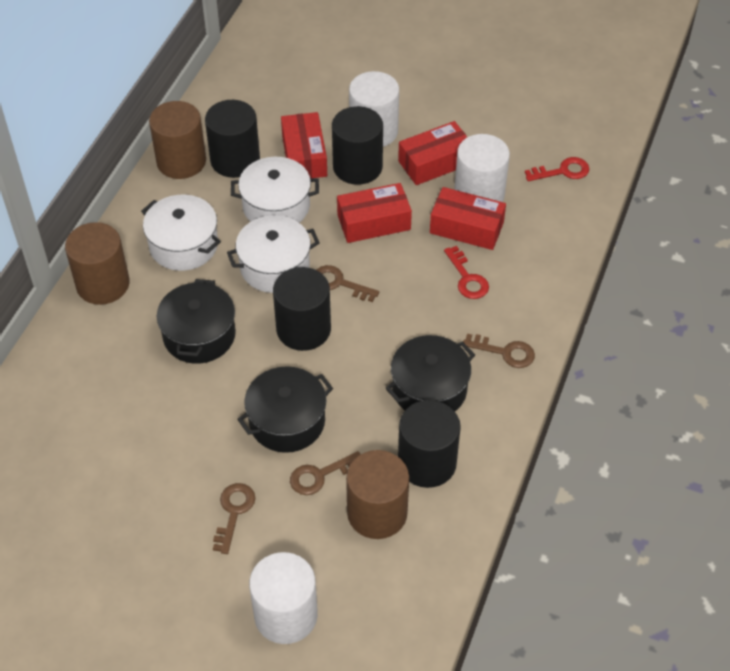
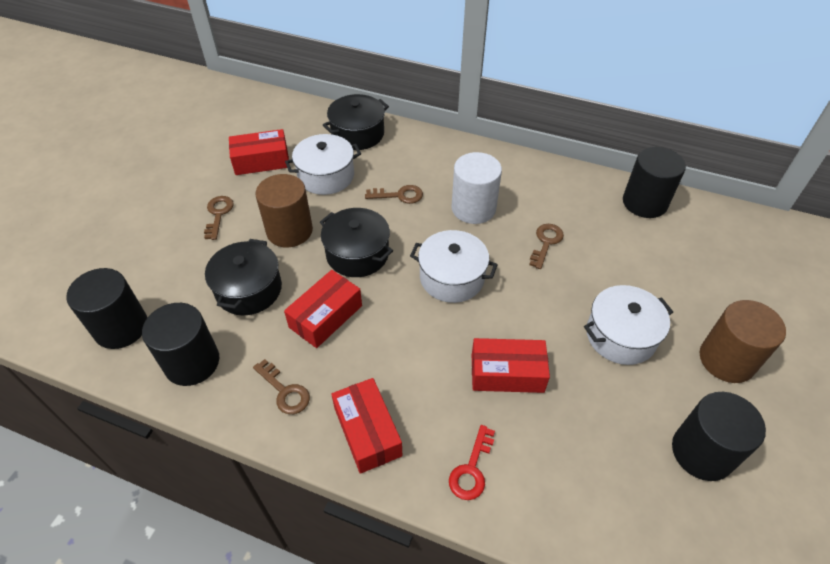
brown cylinder: 3 -> 2
red key: 2 -> 1
white cylinder: 3 -> 1

